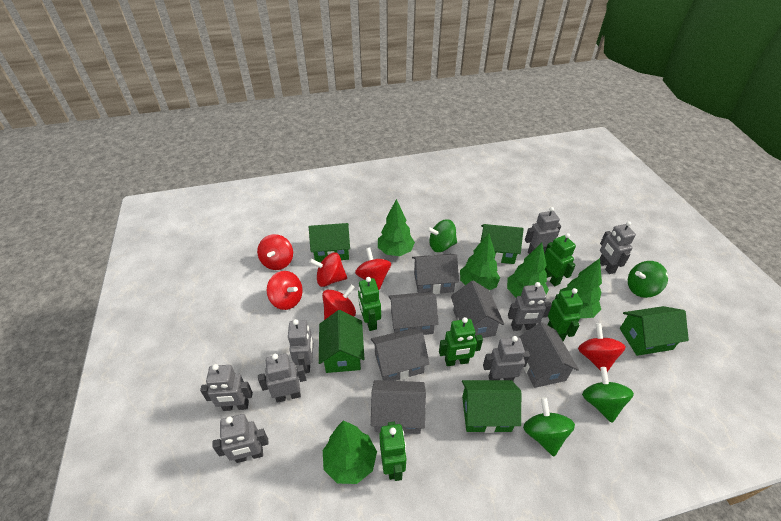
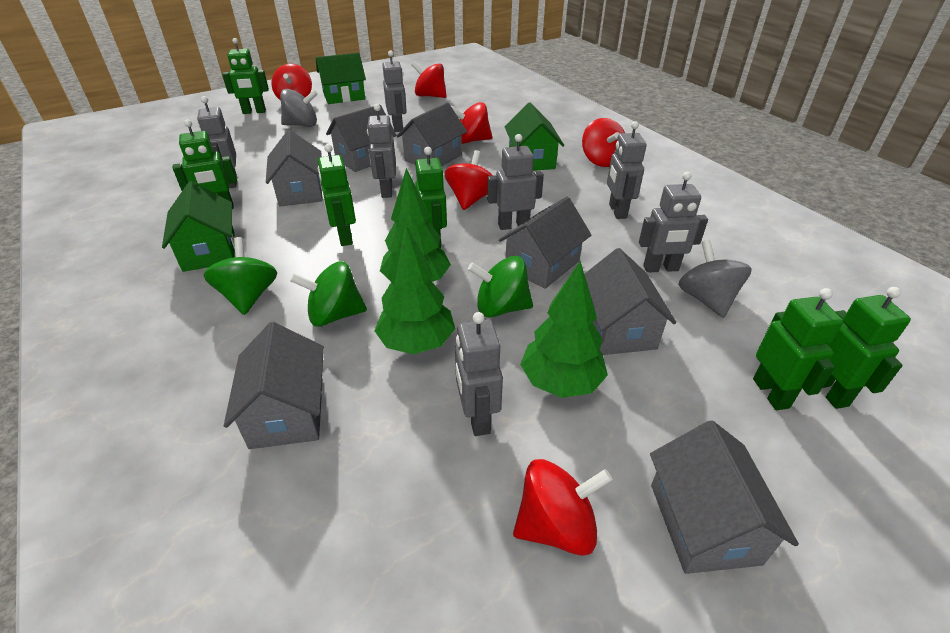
green house: 5 -> 3
green robot: 5 -> 6
green spinning top: 4 -> 3
green tree: 5 -> 3
grey house: 6 -> 7
grey robot: 8 -> 7
grey spinning top: 0 -> 2

